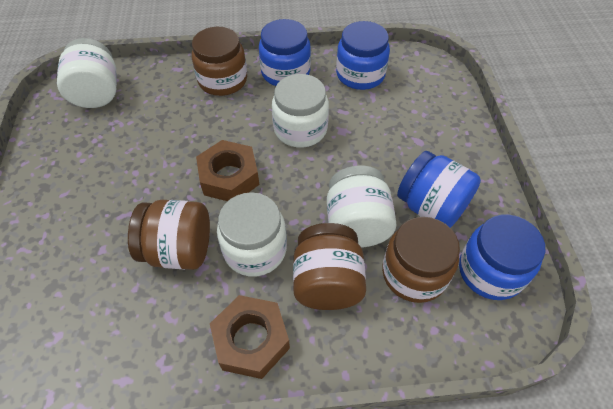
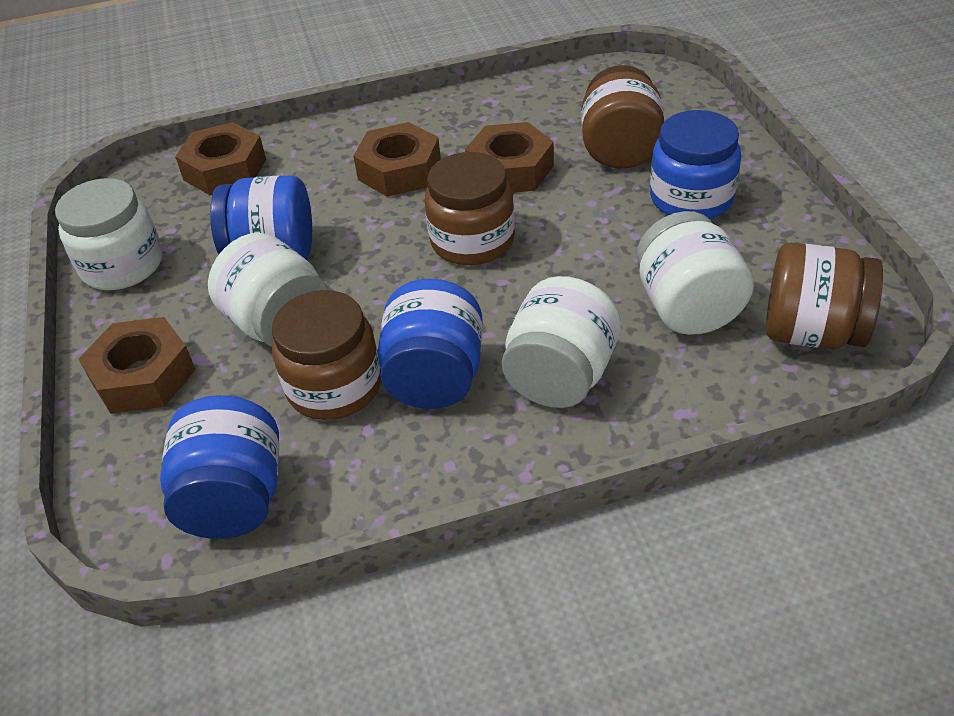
brown nut: 2 -> 4

